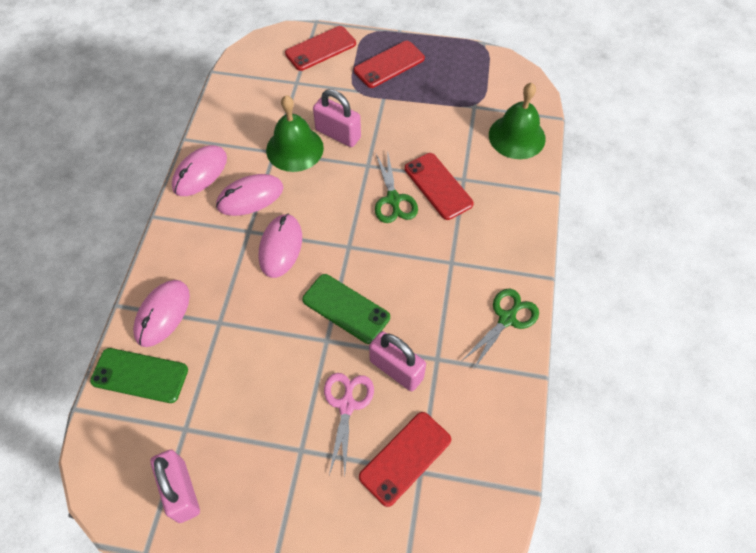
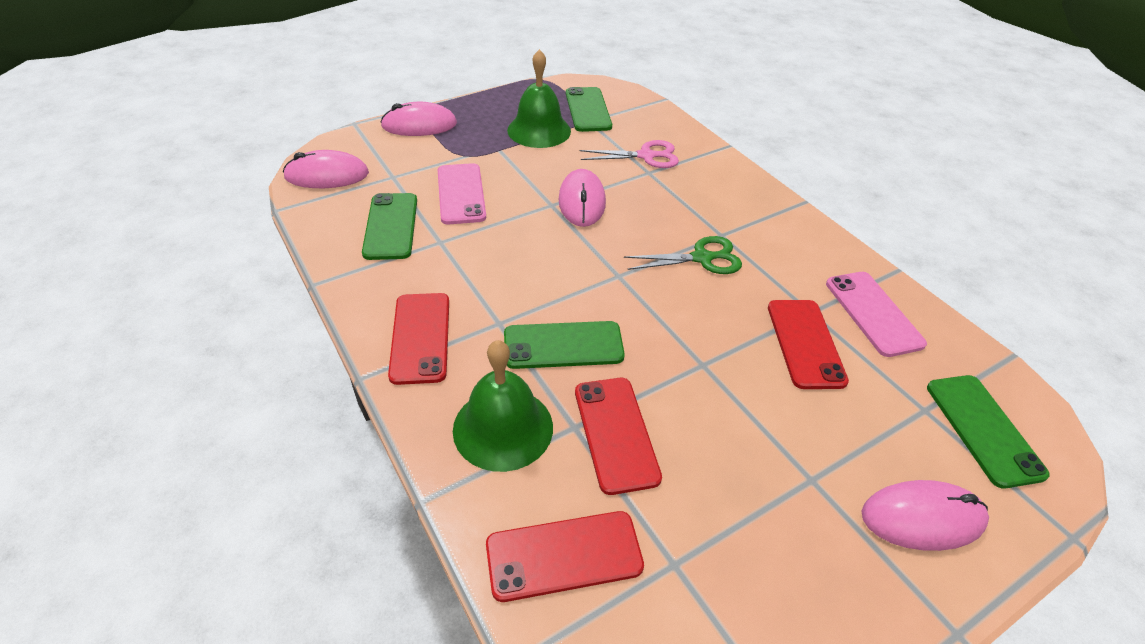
green phone: 2 -> 4
green scissors: 2 -> 1
pink padlock: 3 -> 0
pink phone: 0 -> 2

